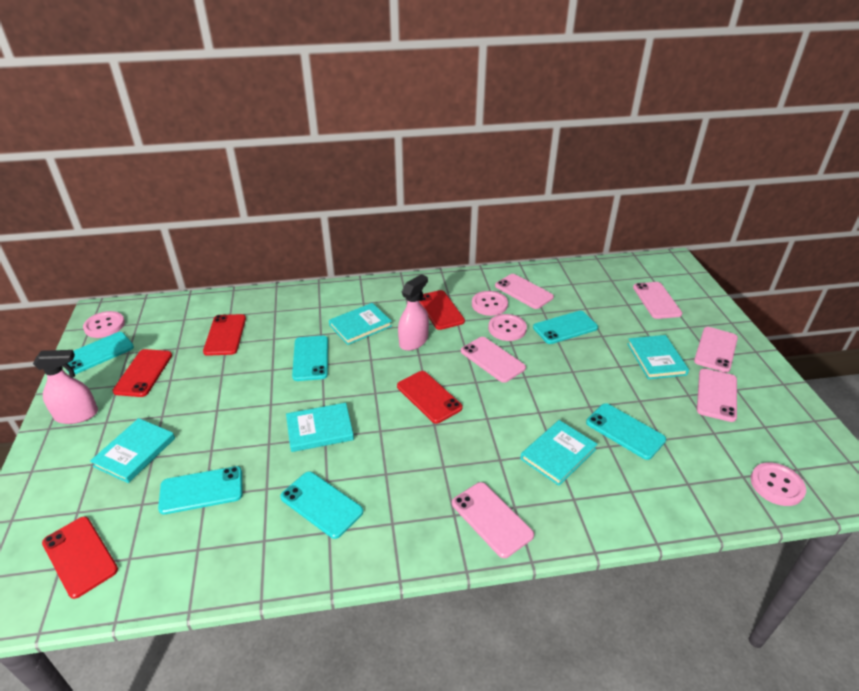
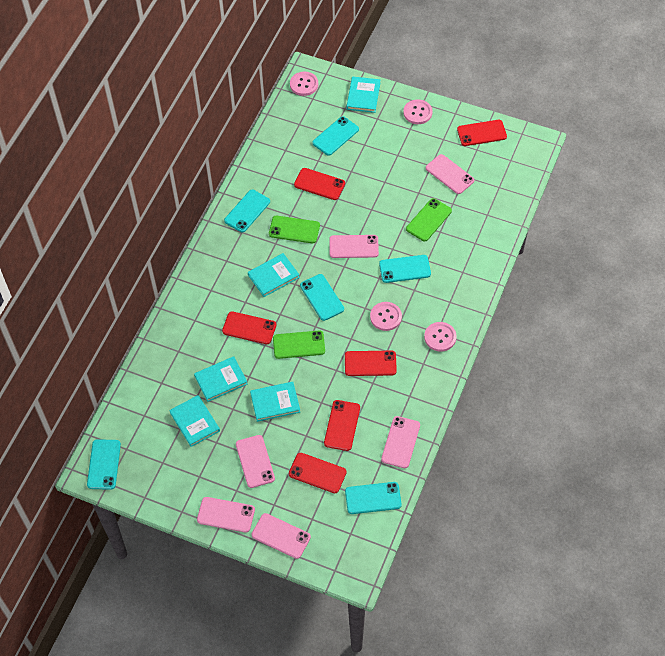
green phone: 0 -> 3
pink spray bottle: 2 -> 0
red phone: 5 -> 6

